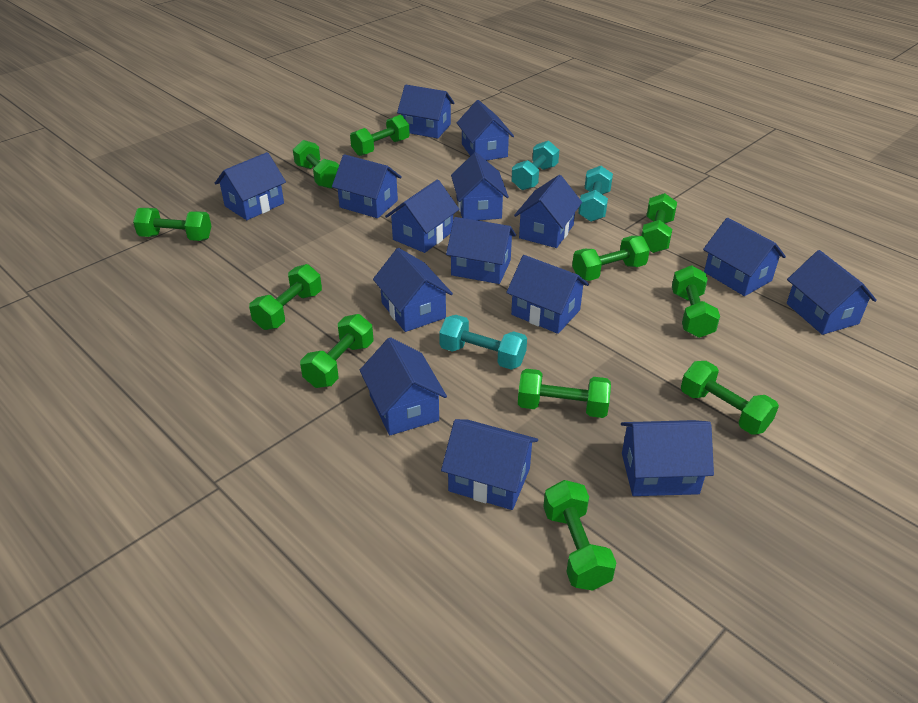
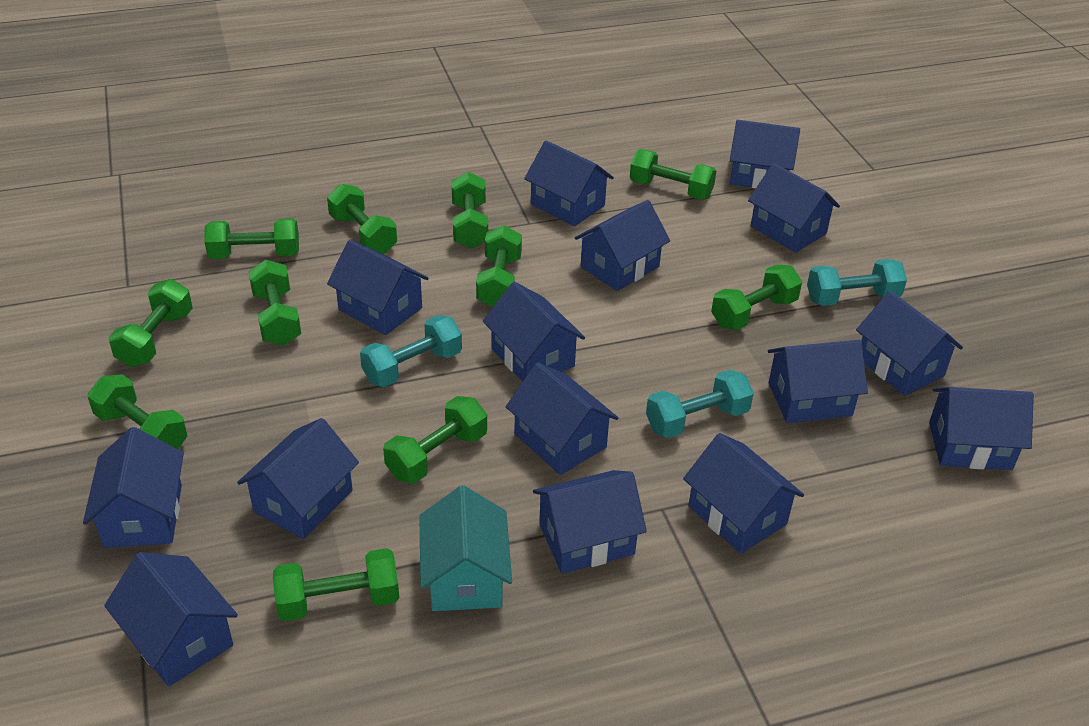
turquoise house: 0 -> 1

